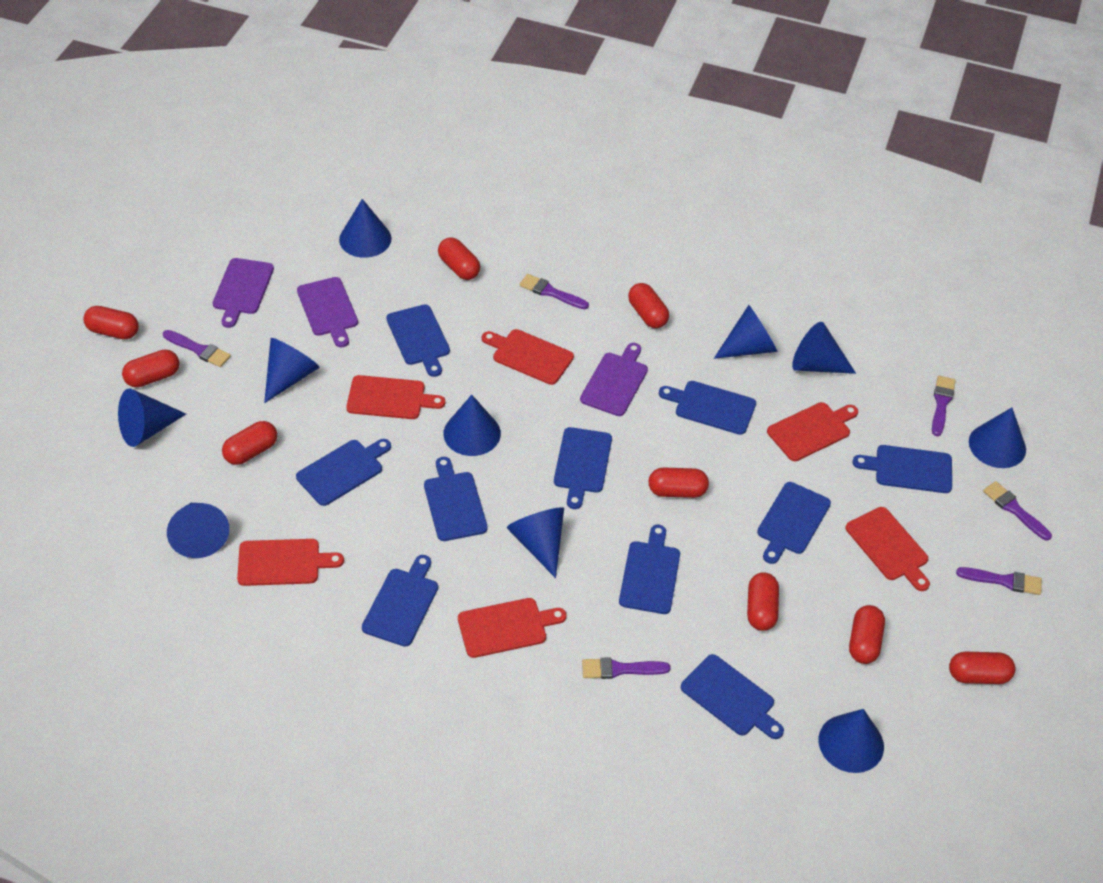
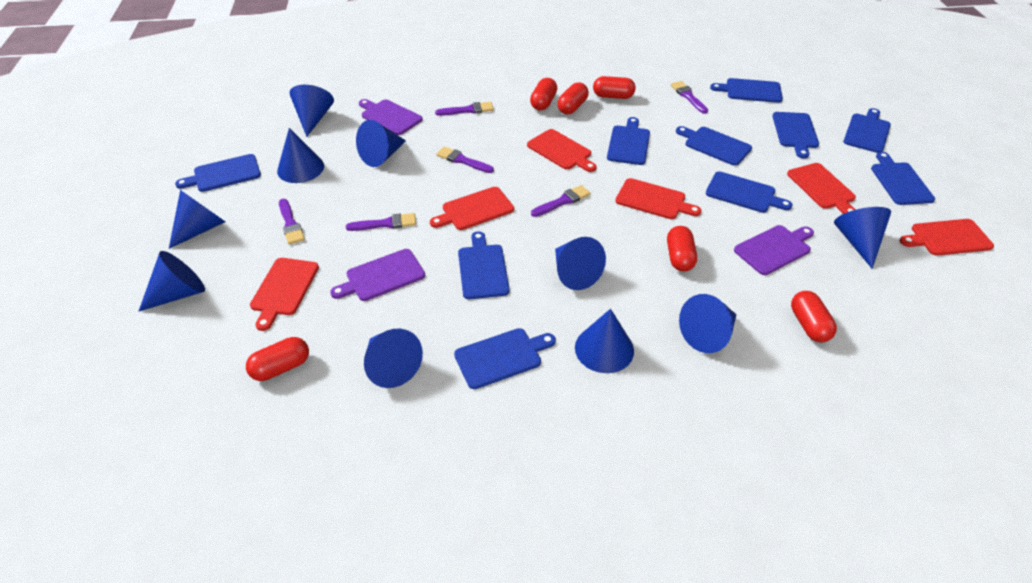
red capsule: 9 -> 6

